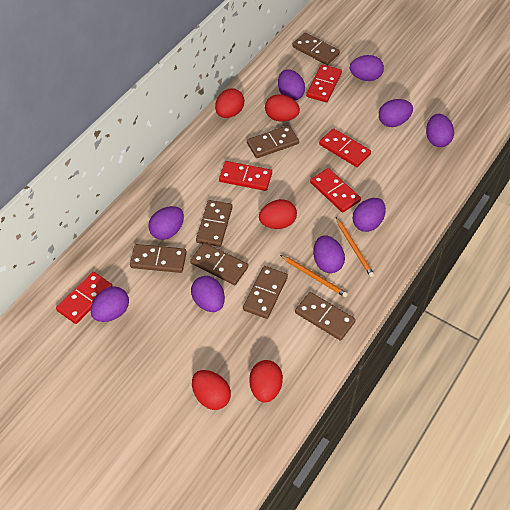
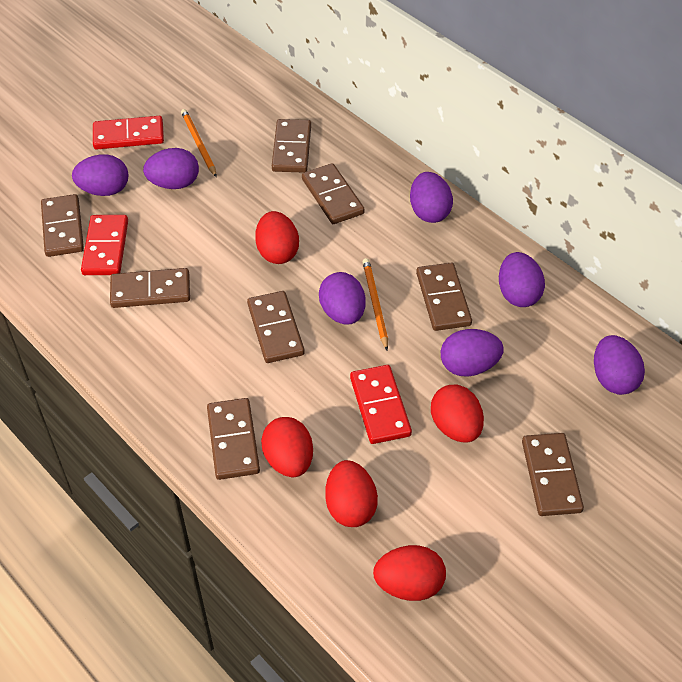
brown domino: 7 -> 8
purple egg: 9 -> 7
red domino: 5 -> 3

